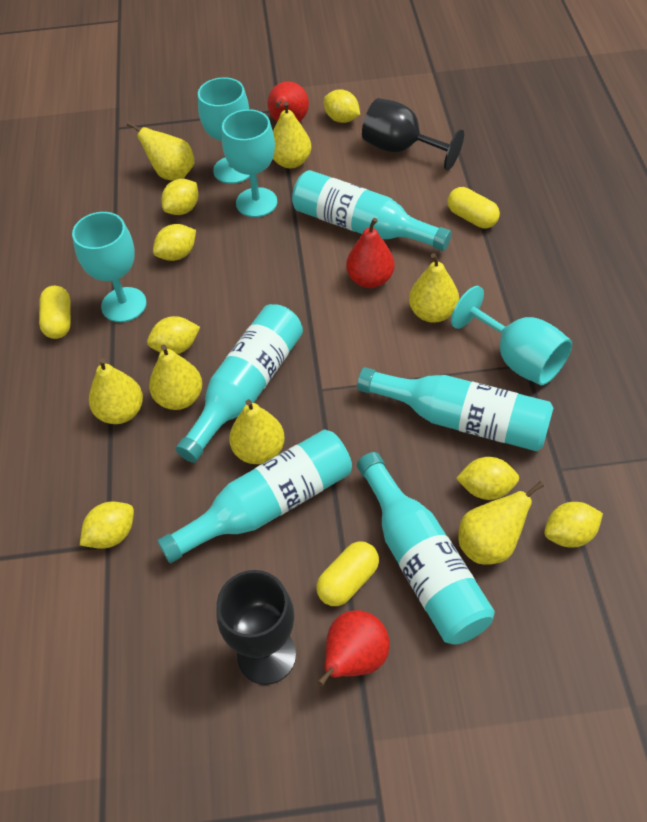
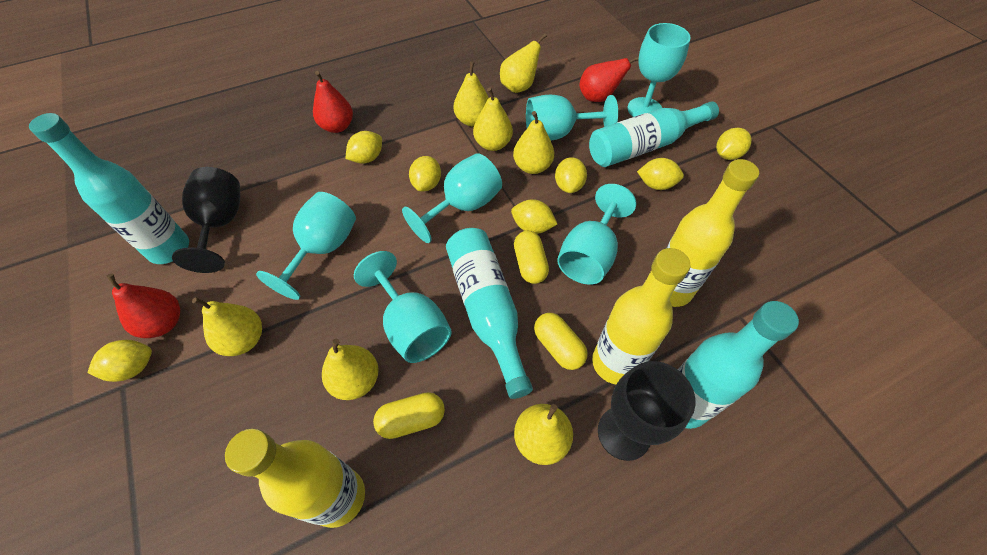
turquoise bottle: 5 -> 4
turquoise goblet: 4 -> 6
yellow bottle: 0 -> 3

